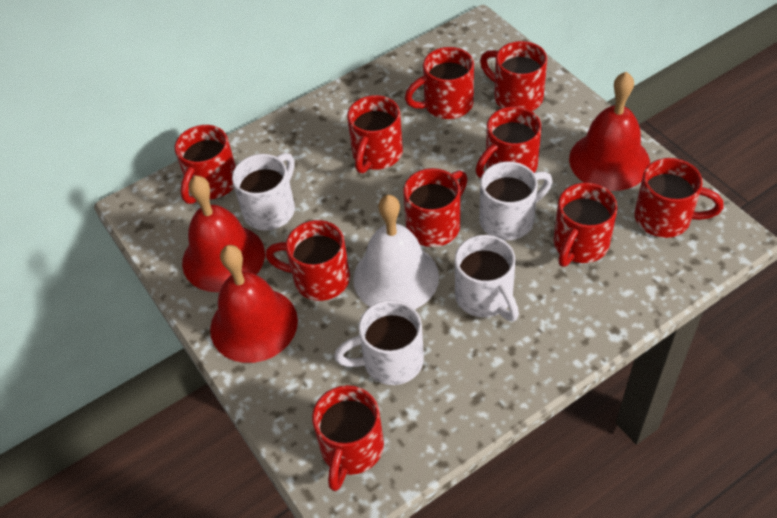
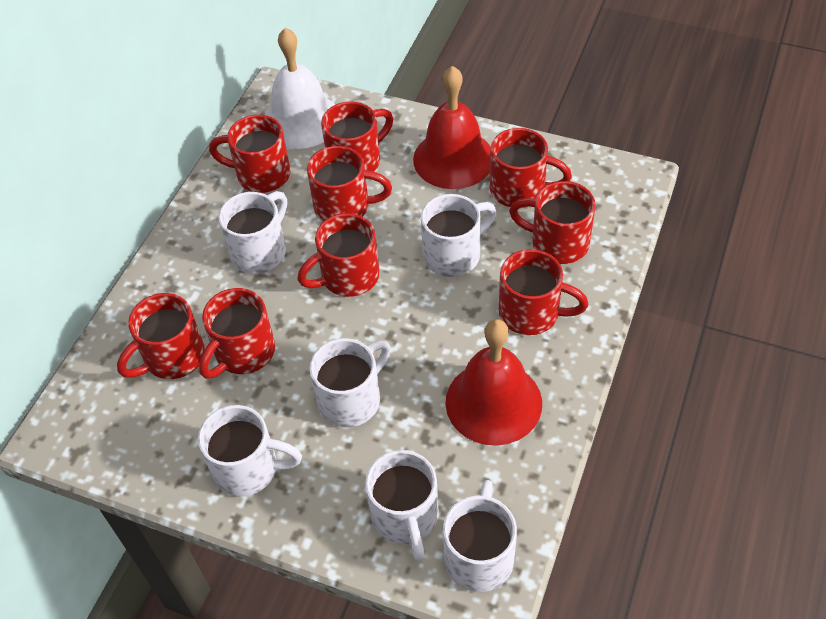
red bell: 3 -> 2
red mug: 10 -> 9
white mug: 4 -> 6

